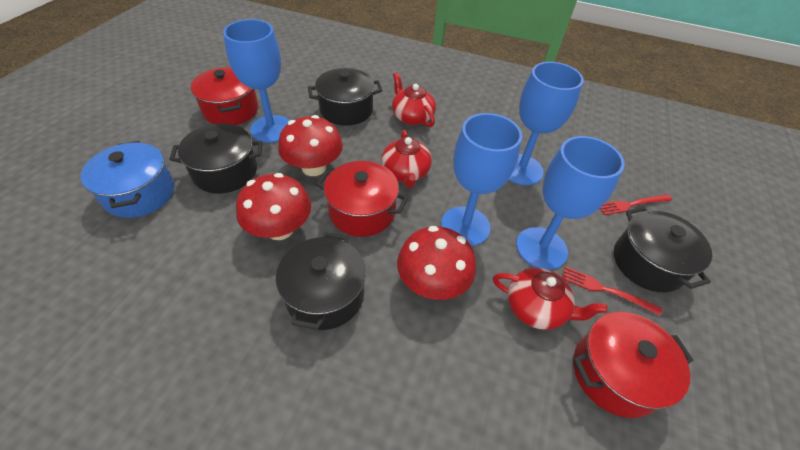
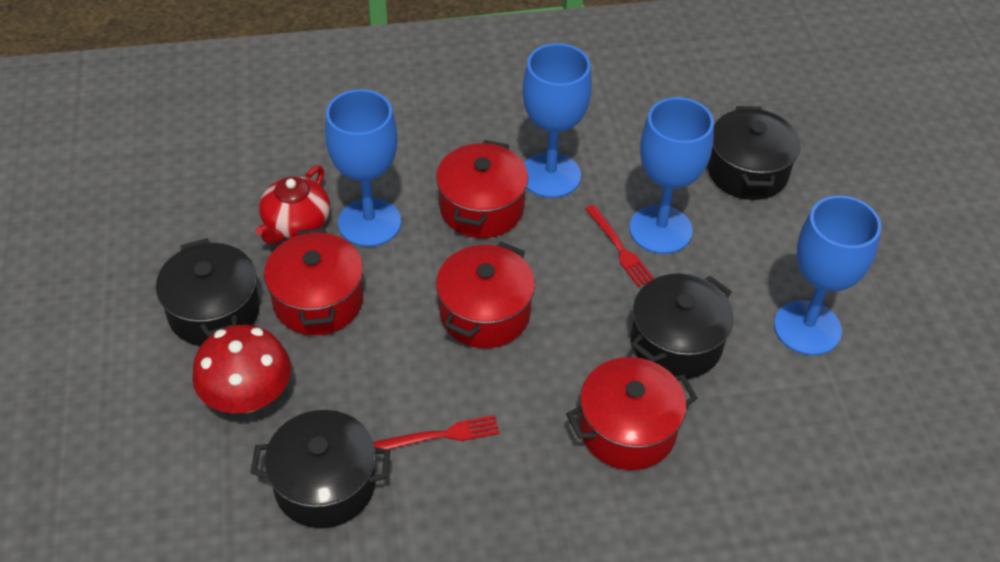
blue pot: 1 -> 0
red mushroom: 3 -> 1
red pot: 3 -> 4
red teapot: 3 -> 1

